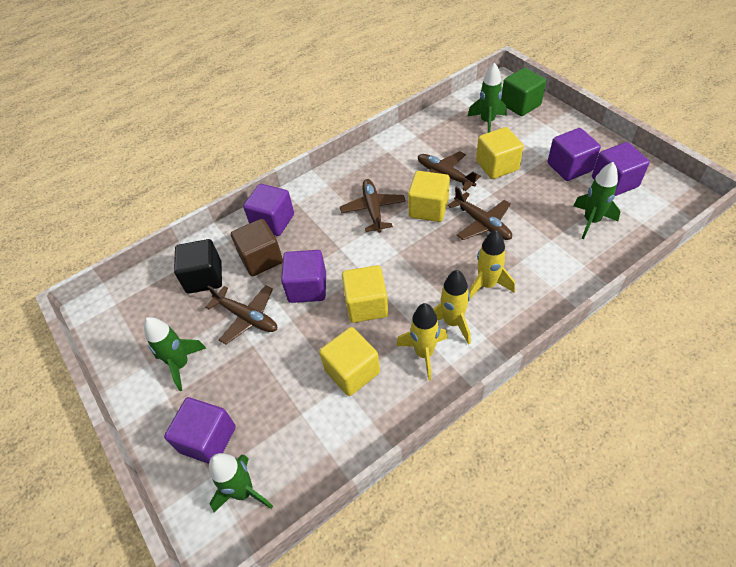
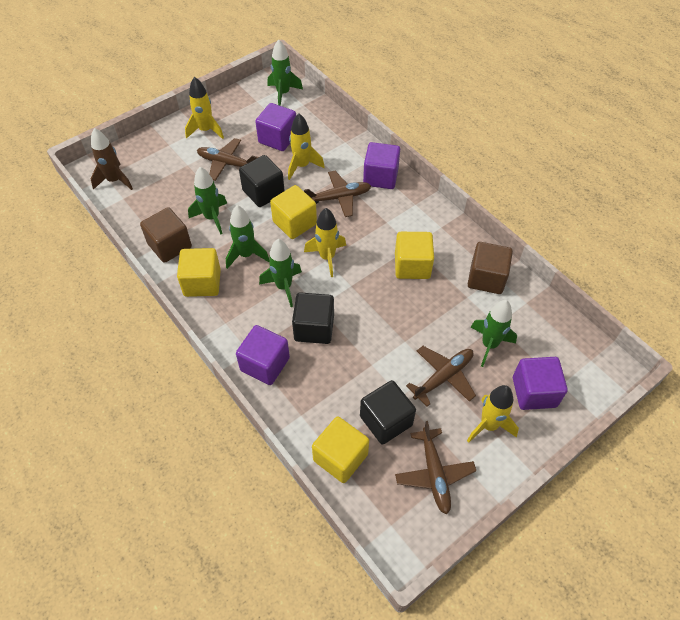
black cube: 1 -> 3
brown cube: 1 -> 2
brown rocket: 0 -> 1
green cube: 1 -> 0
green rocket: 4 -> 5
purple cube: 5 -> 4
yellow rocket: 3 -> 4

